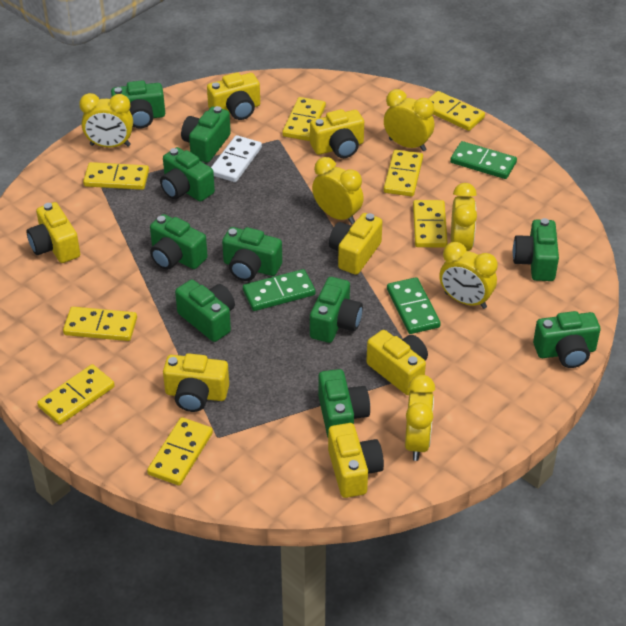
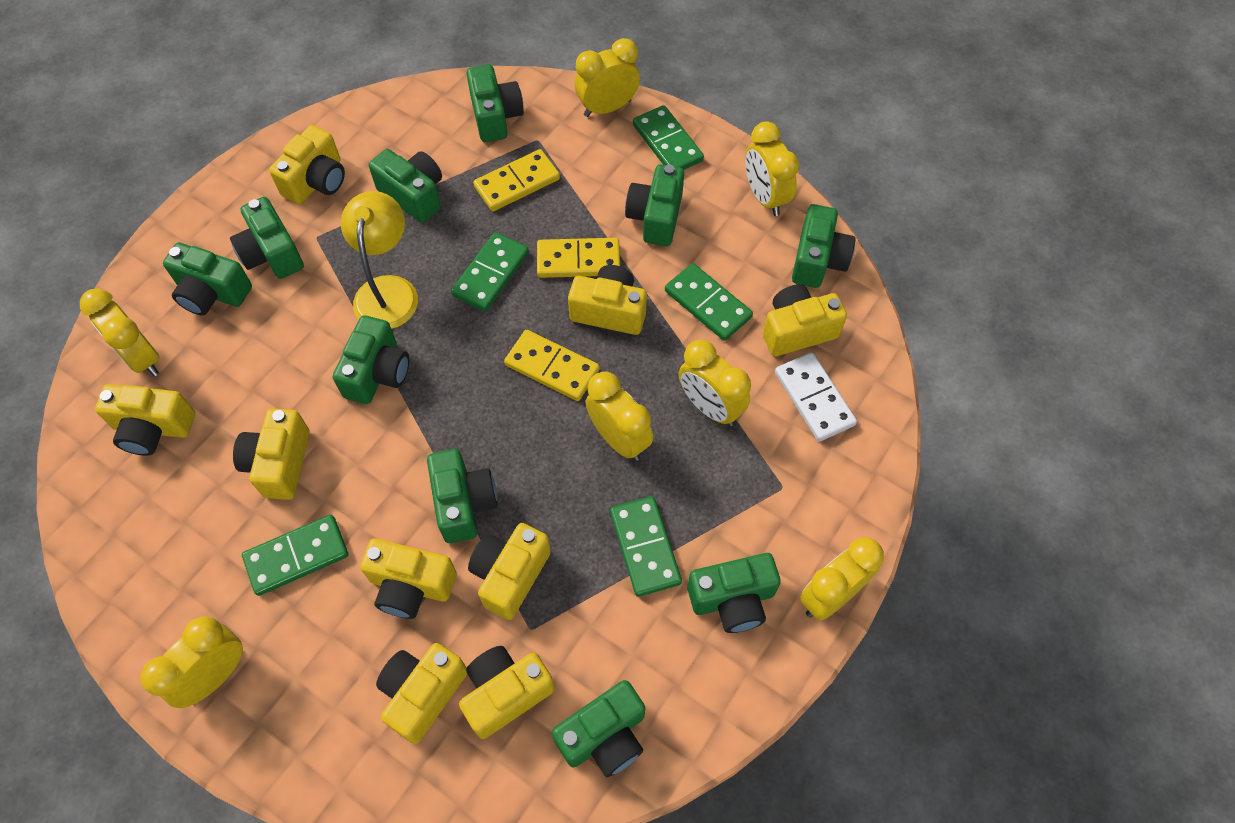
green domino: 3 -> 5
yellow camera: 7 -> 9
yellow clock: 6 -> 7
yellow domino: 8 -> 3
yellow lamp: 0 -> 1

